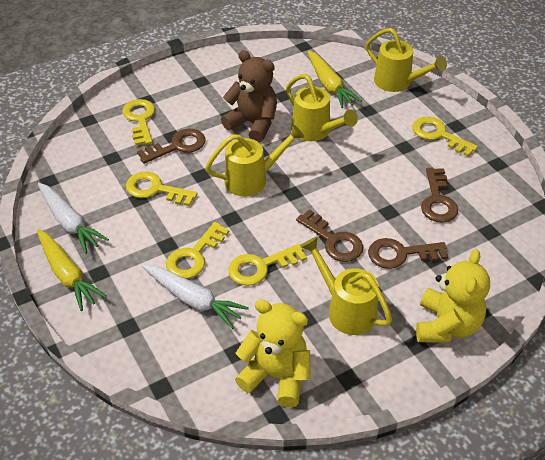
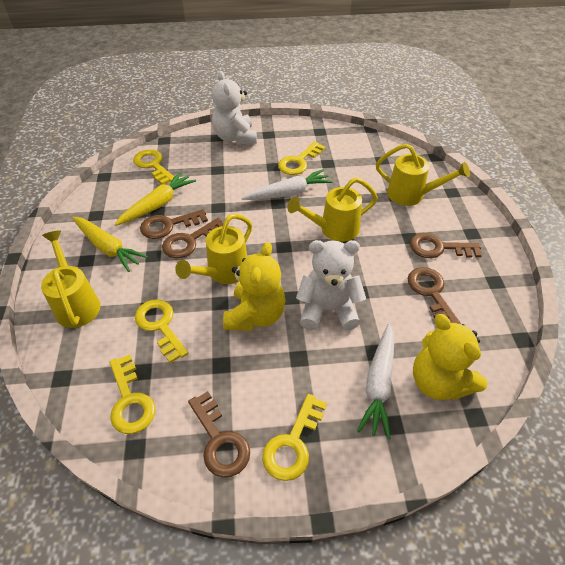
brown key: 4 -> 5
brown teddy bear: 1 -> 0
white teddy bear: 0 -> 2

